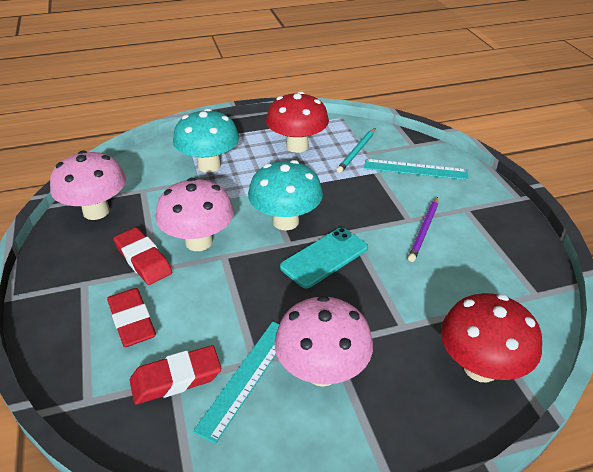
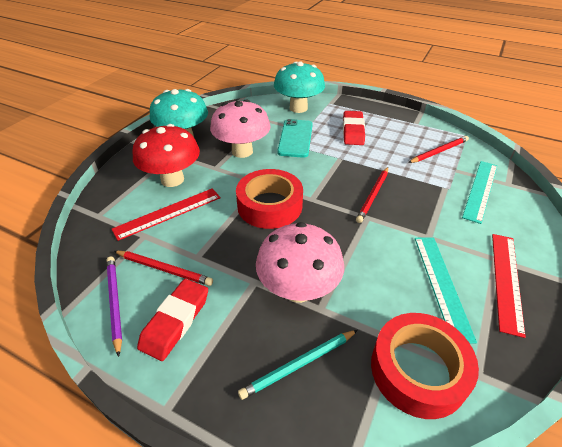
pink mushroom: 3 -> 2
red eraser: 3 -> 2
red mushroom: 2 -> 1
red pencil: 0 -> 3
red ruler: 0 -> 2
red tape: 0 -> 2

